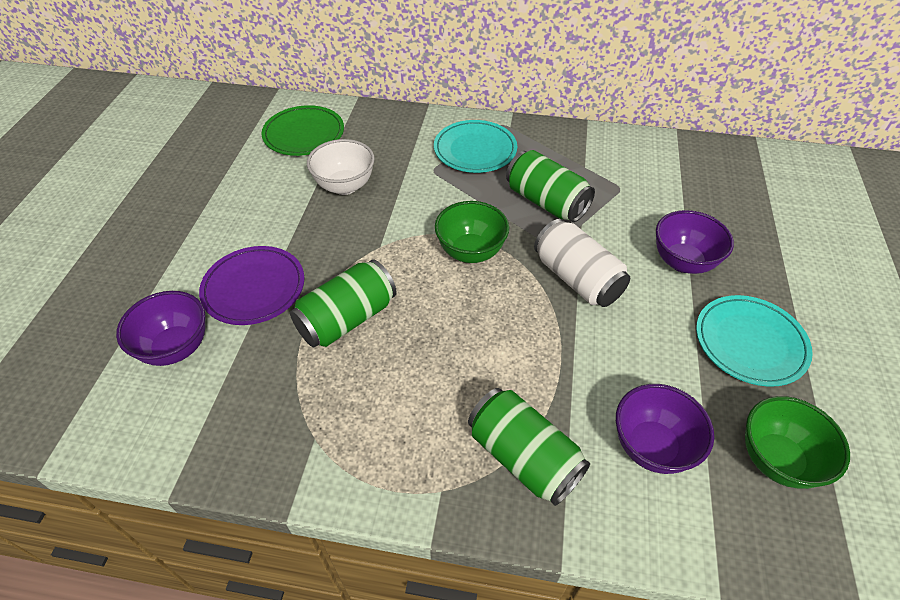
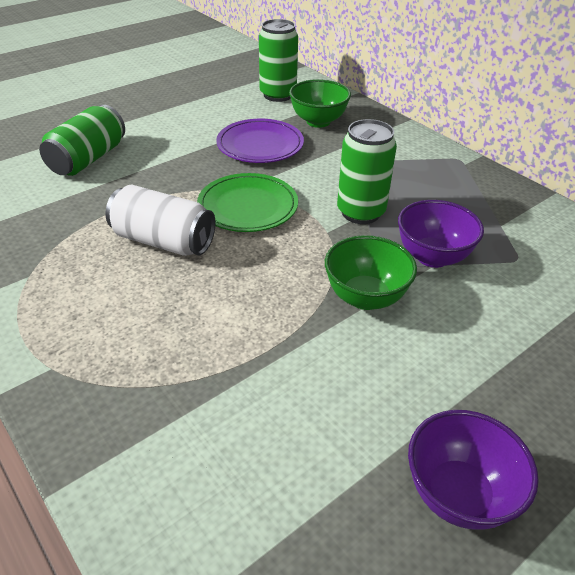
purple bowl: 3 -> 2
turquoise plate: 2 -> 0
white bowl: 1 -> 0

